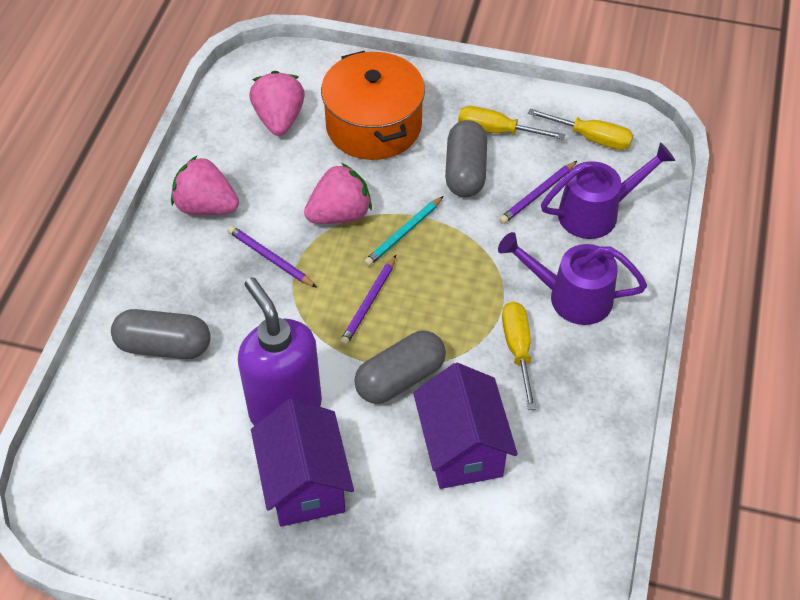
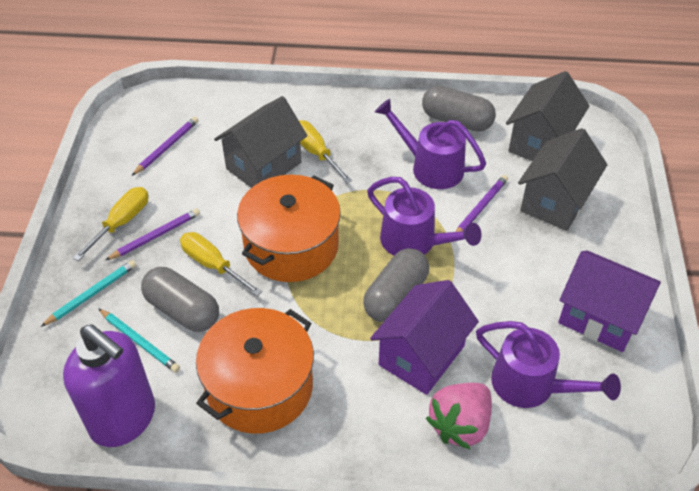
grey house: 0 -> 3
orange pot: 1 -> 2
pink strawberry: 3 -> 1
purple watering can: 2 -> 3
turquoise pencil: 1 -> 2

